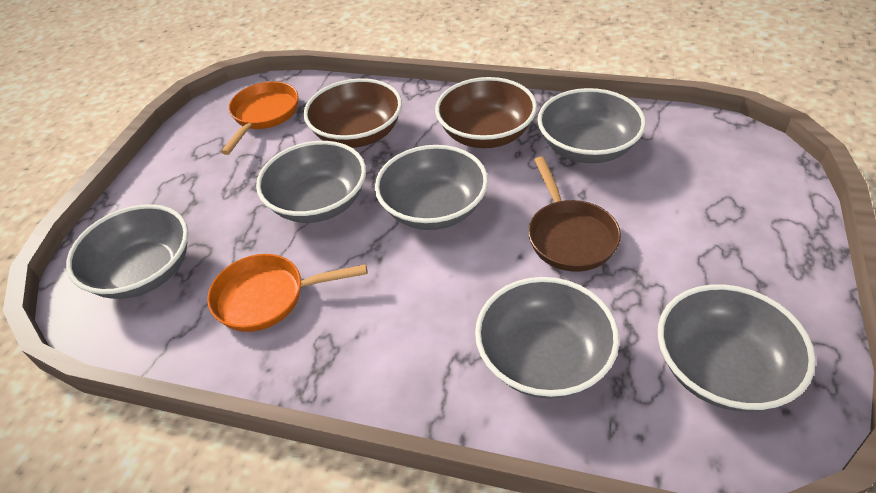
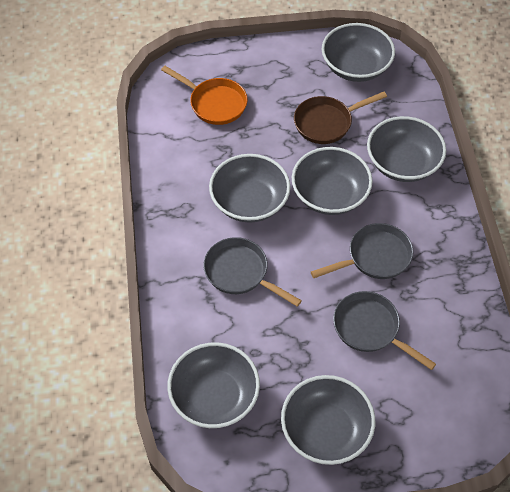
brown bowl: 2 -> 0
grey pan: 0 -> 3
orange pan: 2 -> 1

